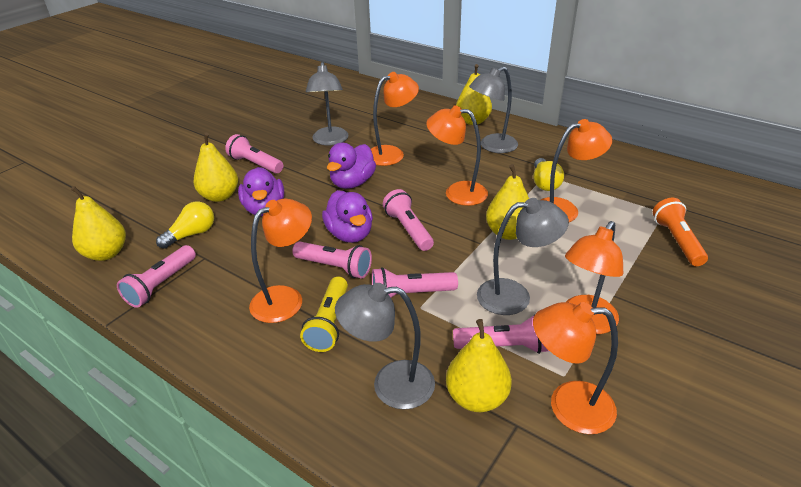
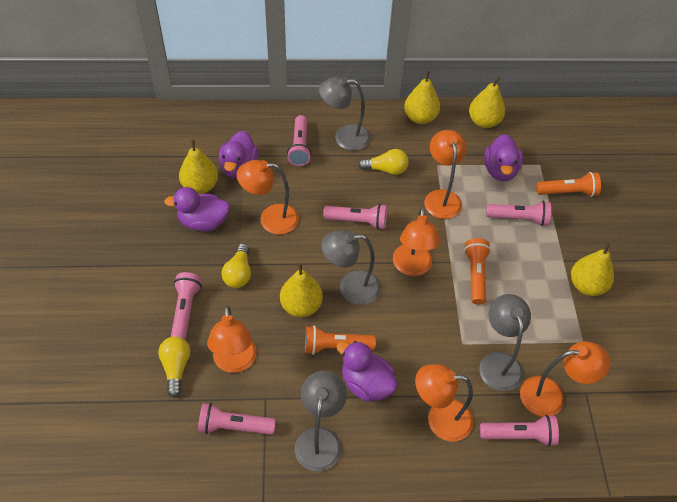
orange flashlight: 1 -> 3
purple duck: 3 -> 4
yellow flashlight: 1 -> 0
yellow light bulb: 2 -> 3

